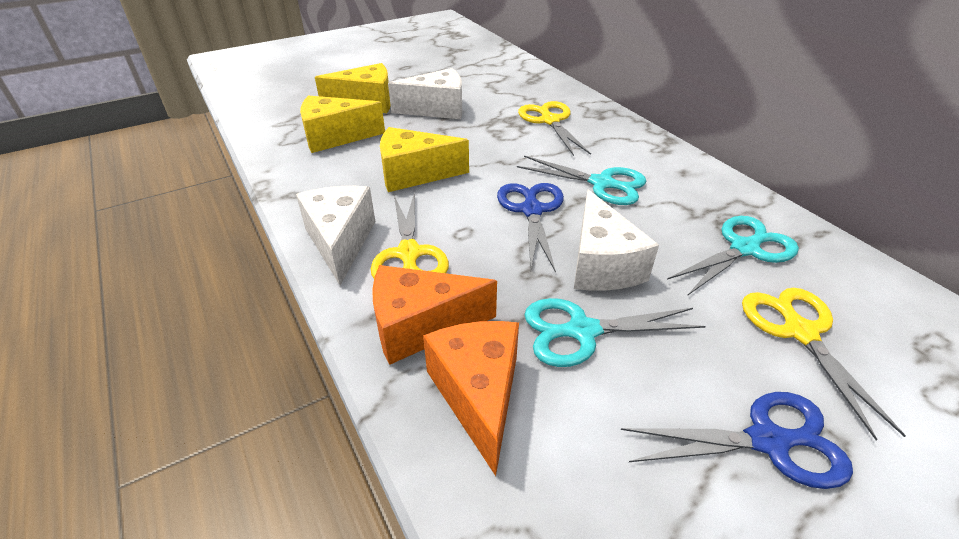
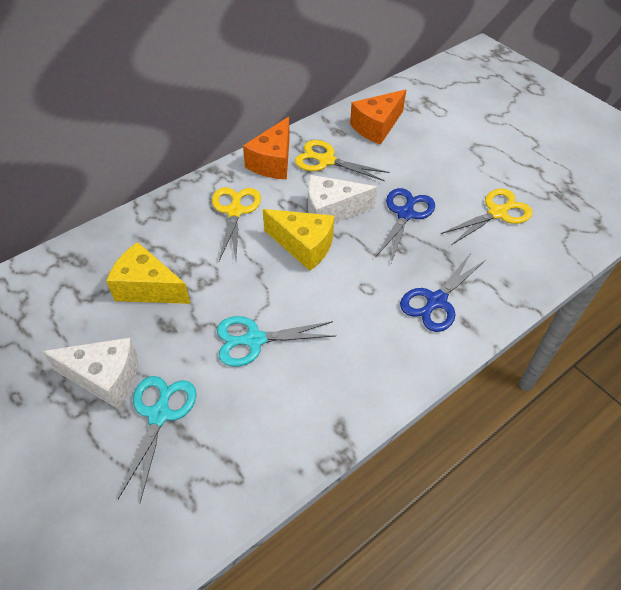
turquoise scissors: 3 -> 2
white cheese: 3 -> 2
yellow cheese: 3 -> 2

